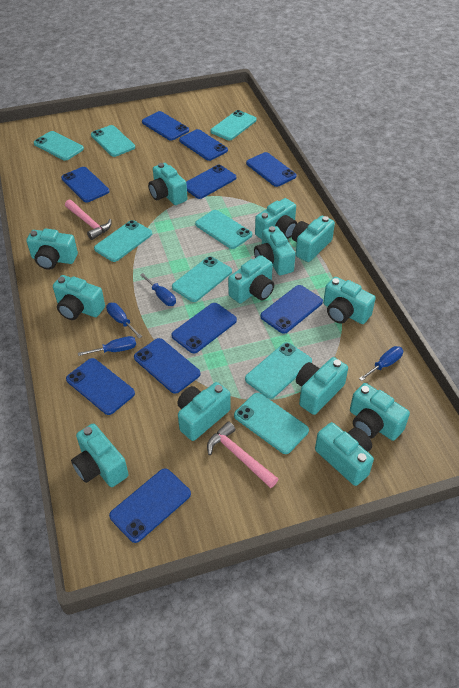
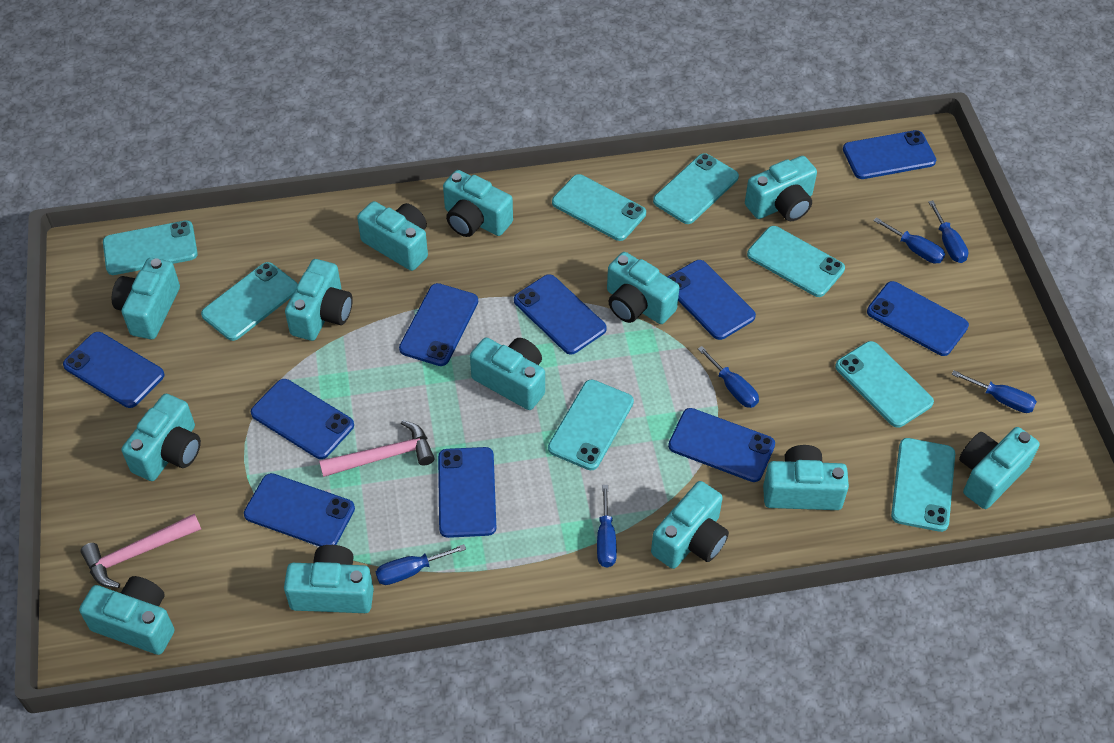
blue screwdriver: 4 -> 6

